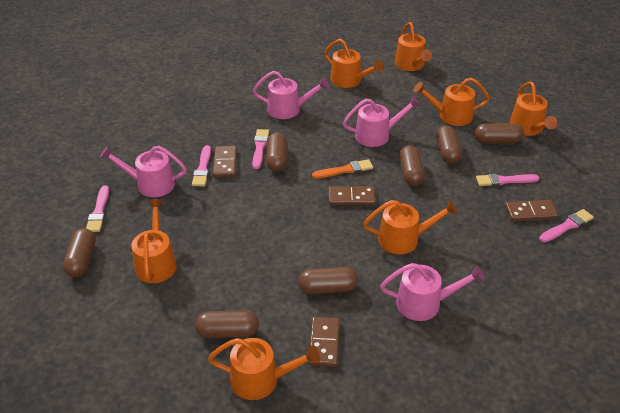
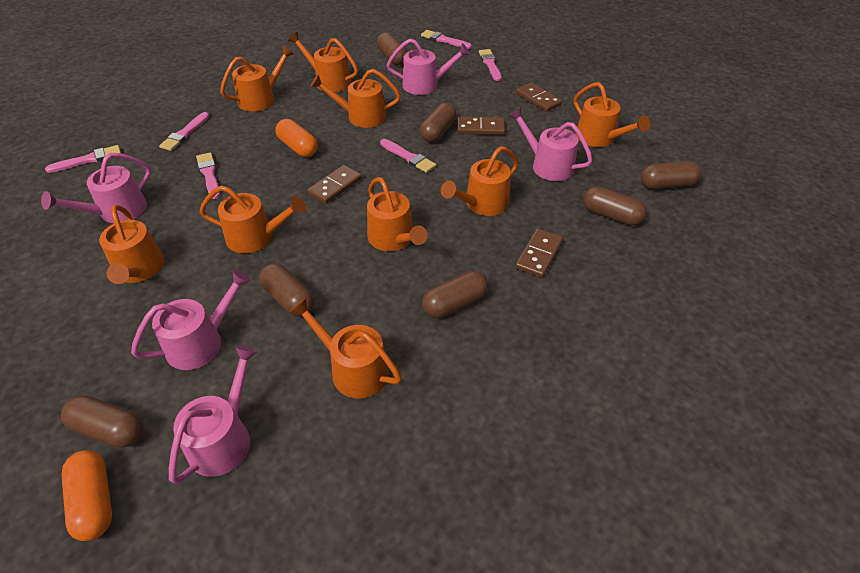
orange brush: 1 -> 0
orange capsule: 0 -> 2
orange watering can: 7 -> 9
pink brush: 5 -> 6
pink watering can: 4 -> 5

